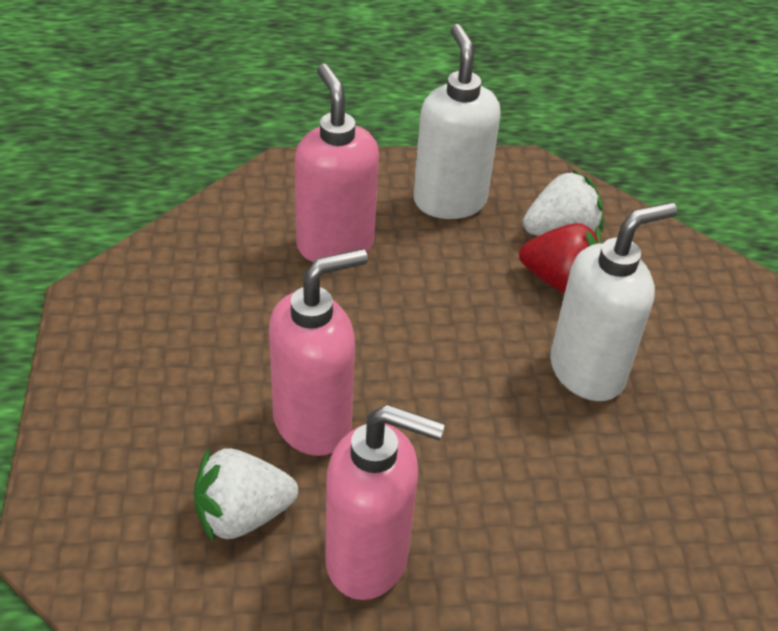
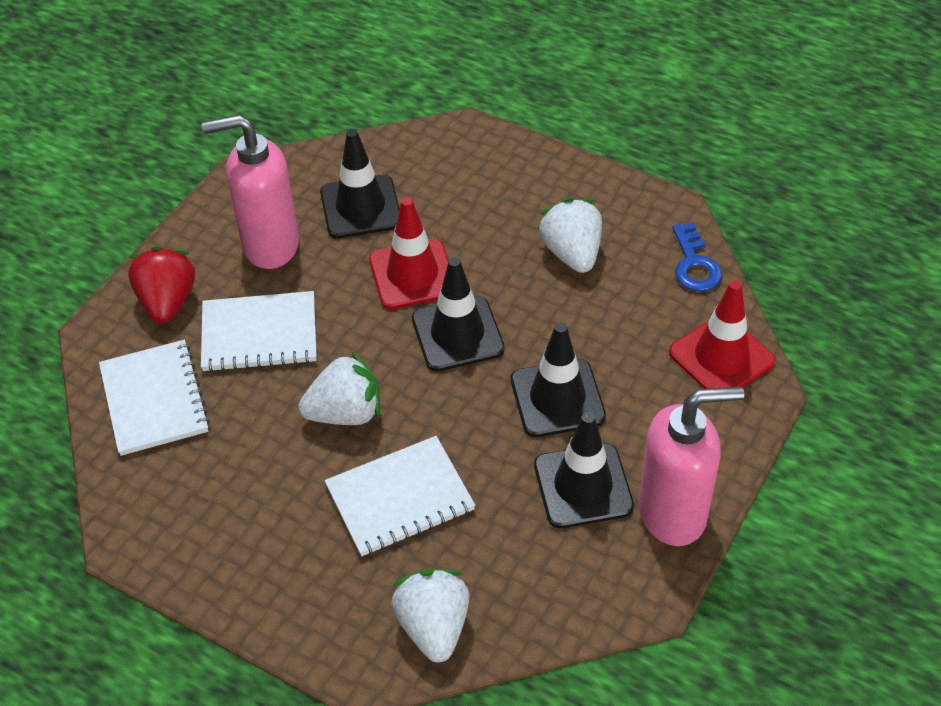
black traffic cone: 0 -> 4
blue key: 0 -> 1
pink soap dispenser: 3 -> 2
red traffic cone: 0 -> 2
white notebook: 0 -> 3
white soap dispenser: 2 -> 0
white strawberry: 2 -> 3

